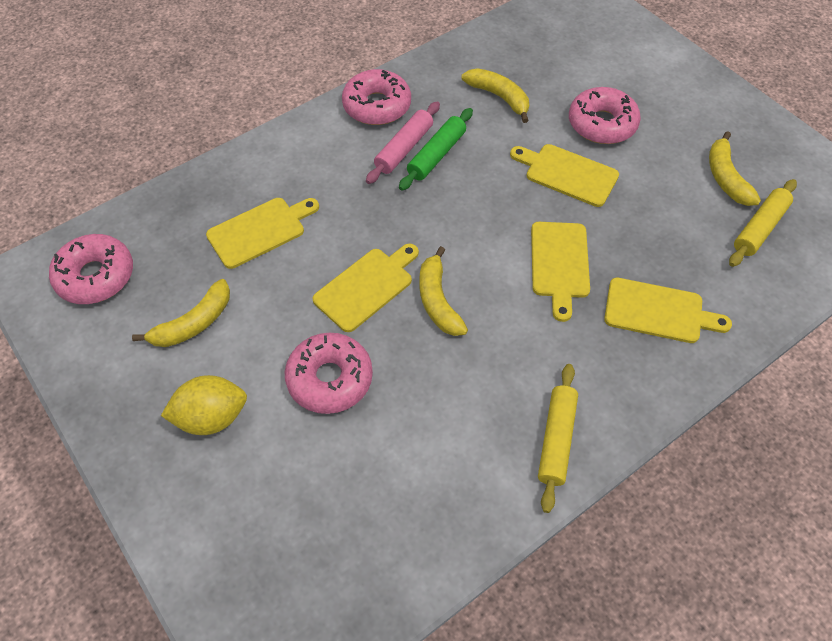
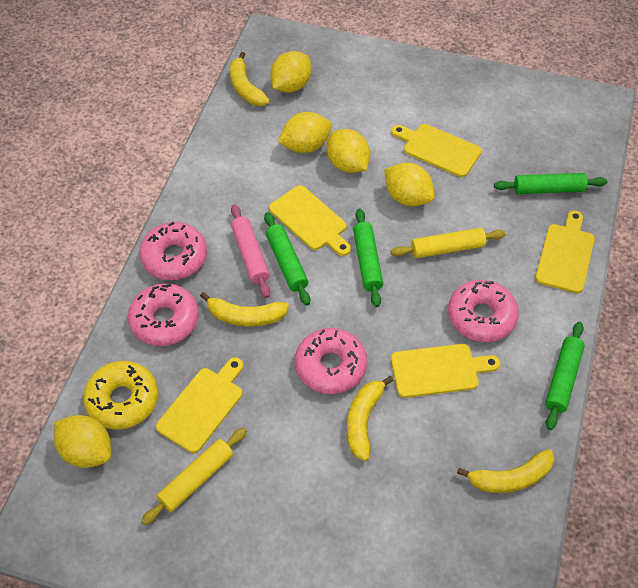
green rolling pin: 1 -> 4
yellow donut: 0 -> 1
yellow lemon: 1 -> 5

